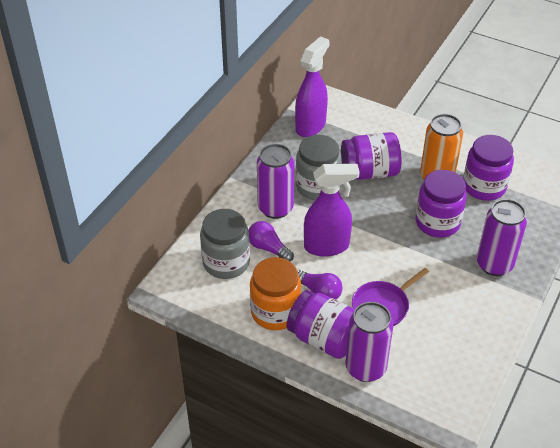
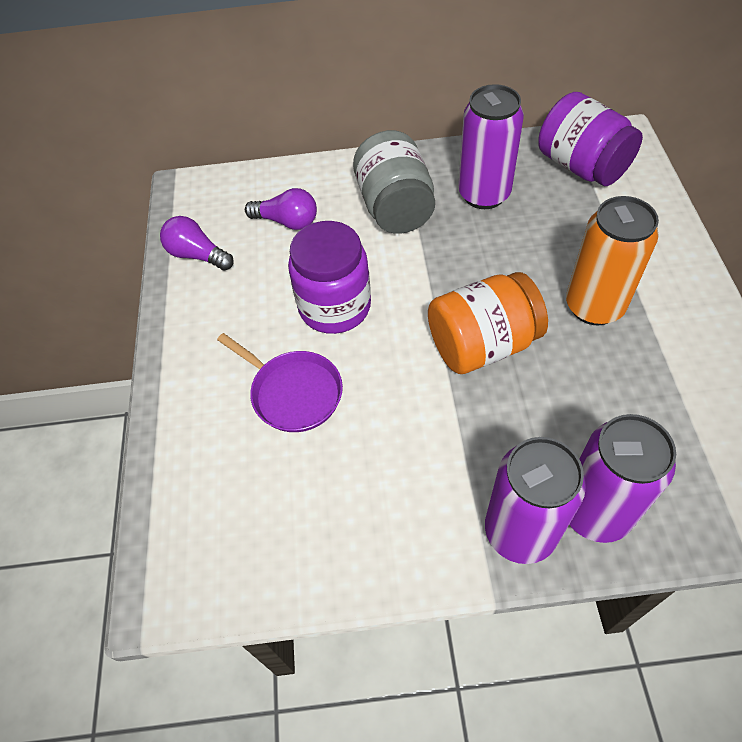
grey jar: 2 -> 1
purple jar: 4 -> 2
purple spray bottle: 2 -> 0

